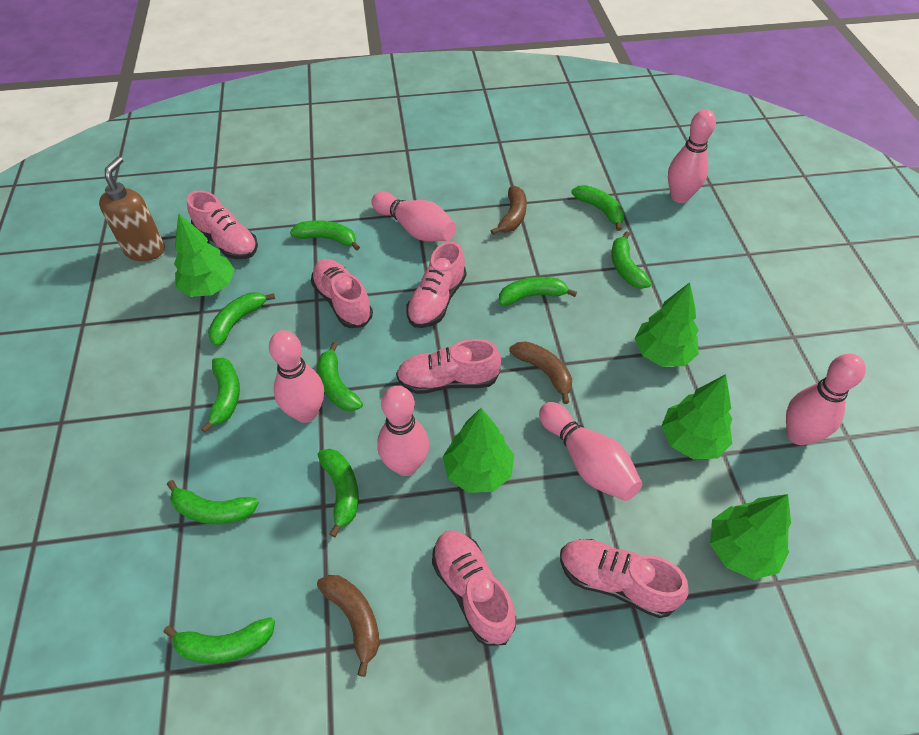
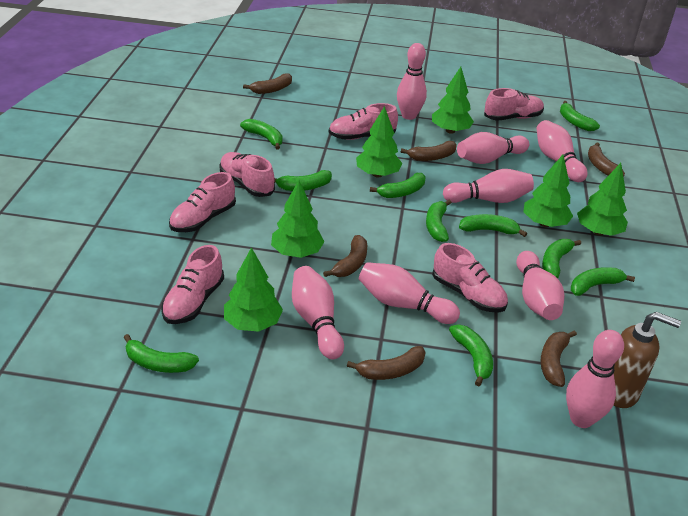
brown banana: 3 -> 6
green tree: 5 -> 6
pink bowling pin: 6 -> 8

